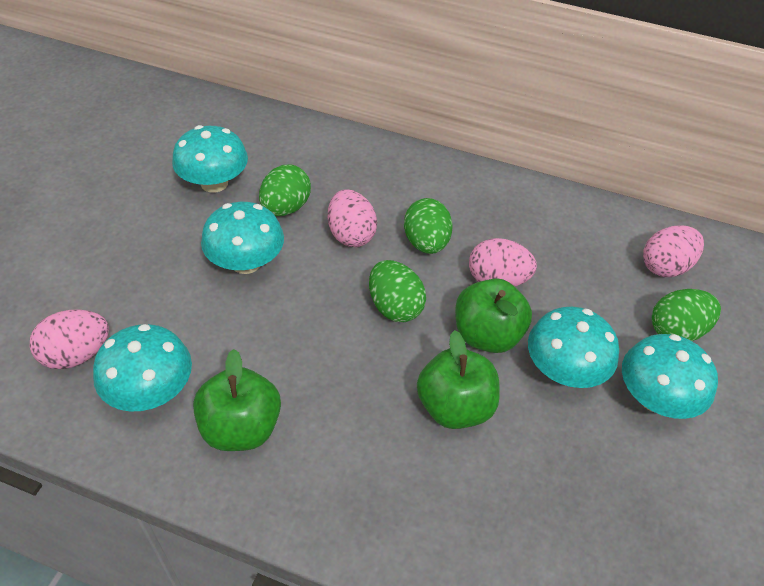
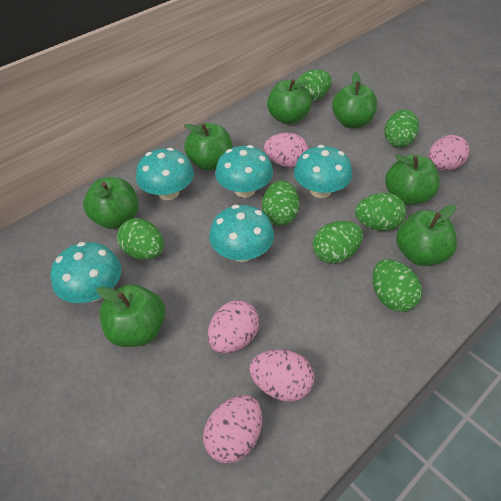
green apple: 3 -> 7
green egg: 4 -> 7
pink egg: 4 -> 5

